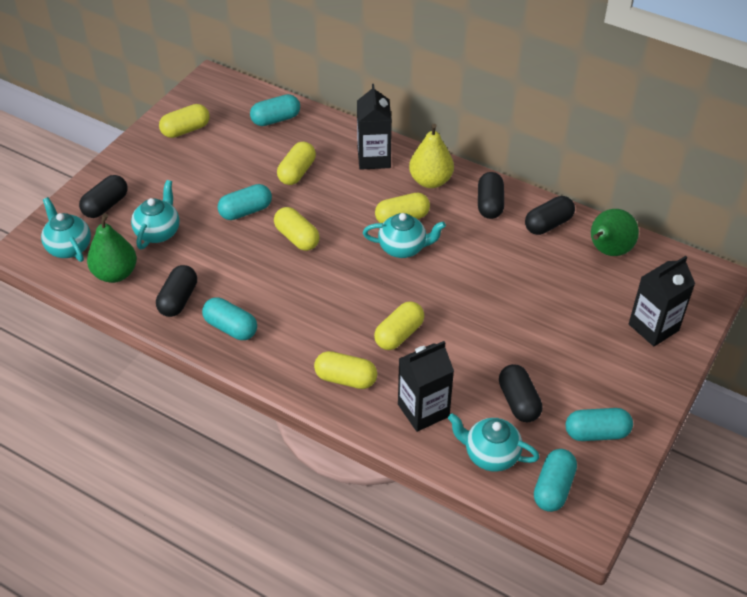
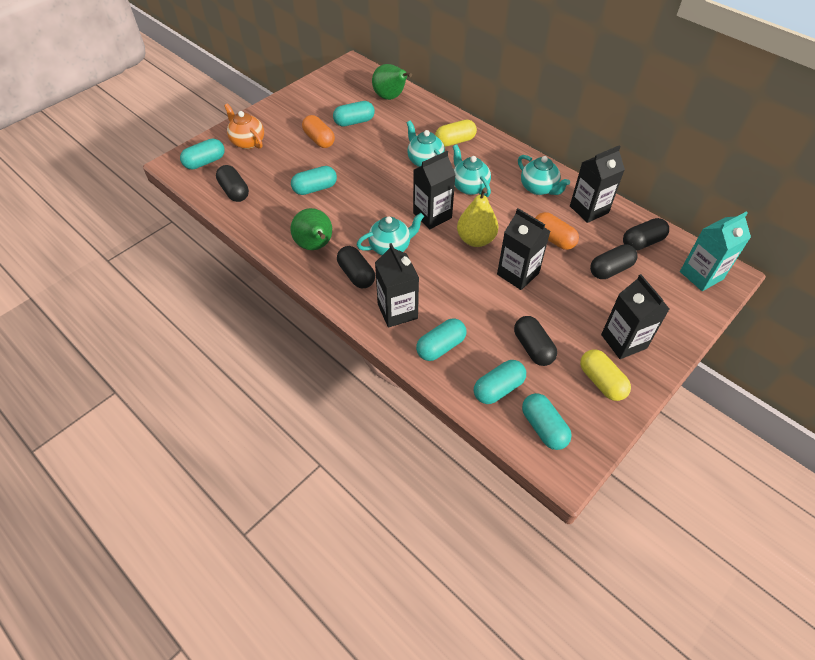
black carton: 3 -> 5
orange capsule: 0 -> 2
orange teapot: 0 -> 1
turquoise capsule: 5 -> 6
turquoise carton: 0 -> 1
yellow capsule: 6 -> 2

